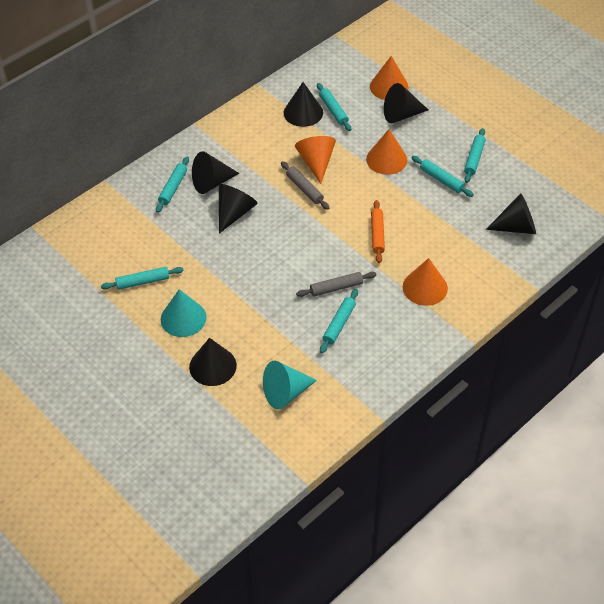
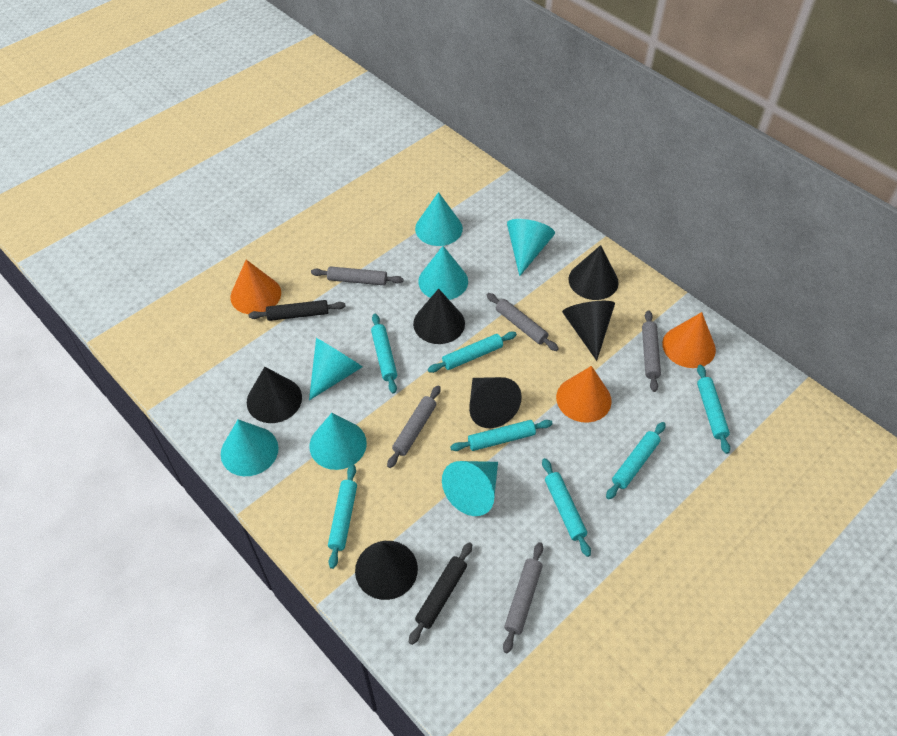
black rolling pin: 0 -> 2
grey rolling pin: 2 -> 5
orange cone: 4 -> 3
orange rolling pin: 1 -> 0
turquoise cone: 2 -> 7
turquoise rolling pin: 6 -> 7

